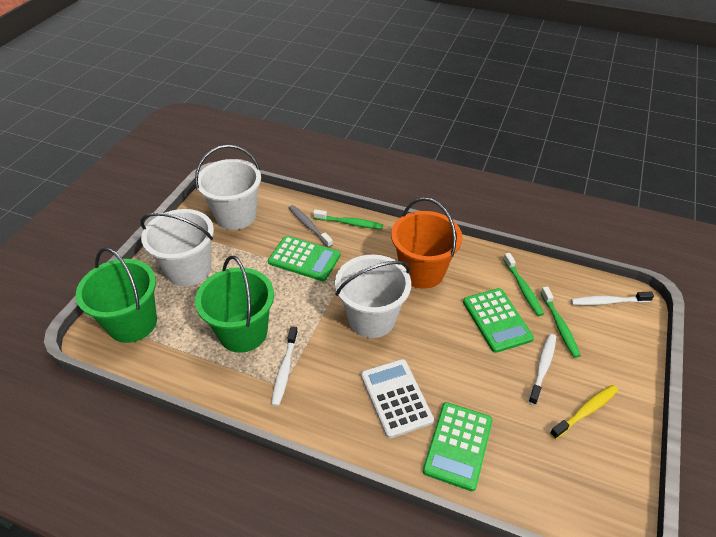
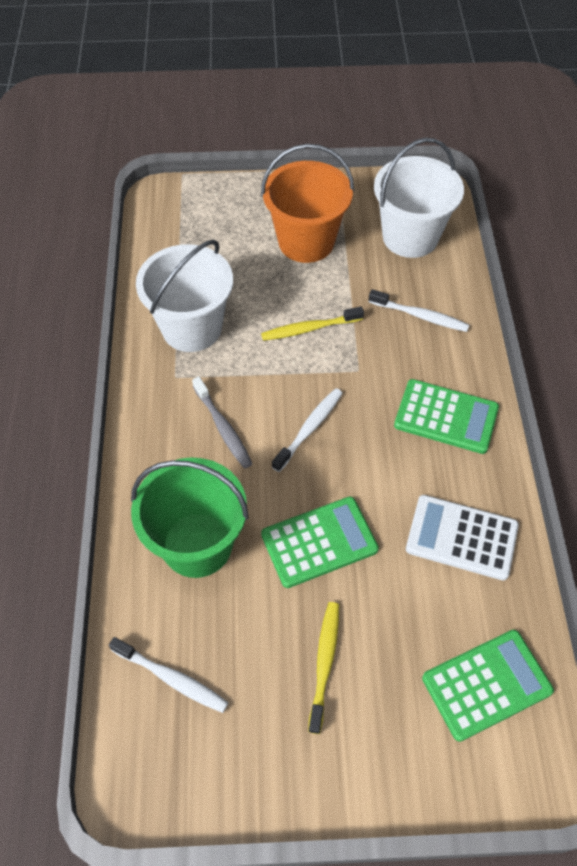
green bucket: 2 -> 1
green toothbrush: 3 -> 0
white bucket: 3 -> 2
yellow toothbrush: 1 -> 2

